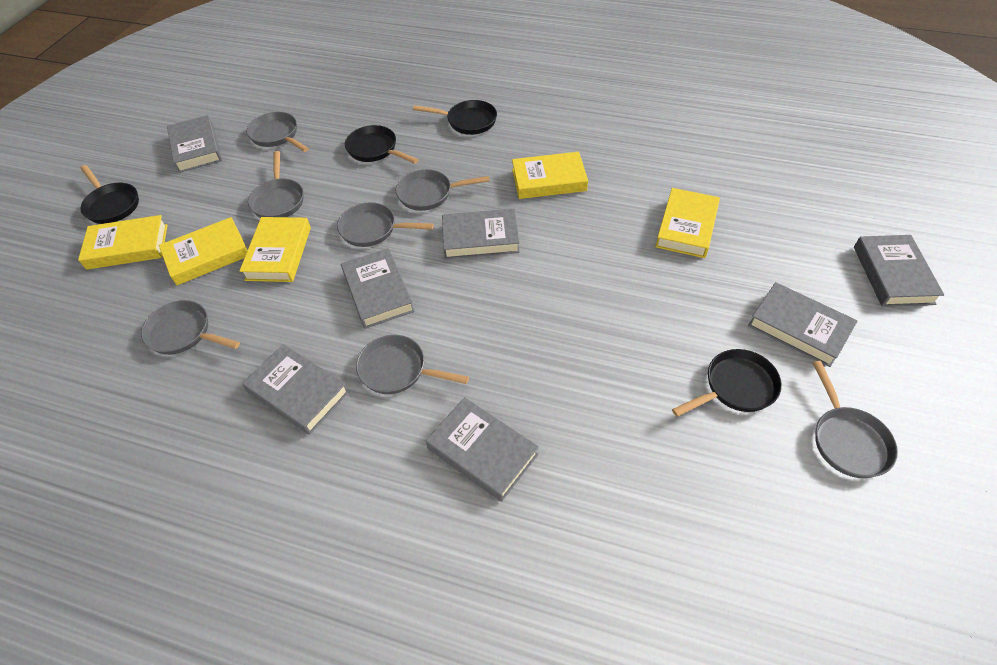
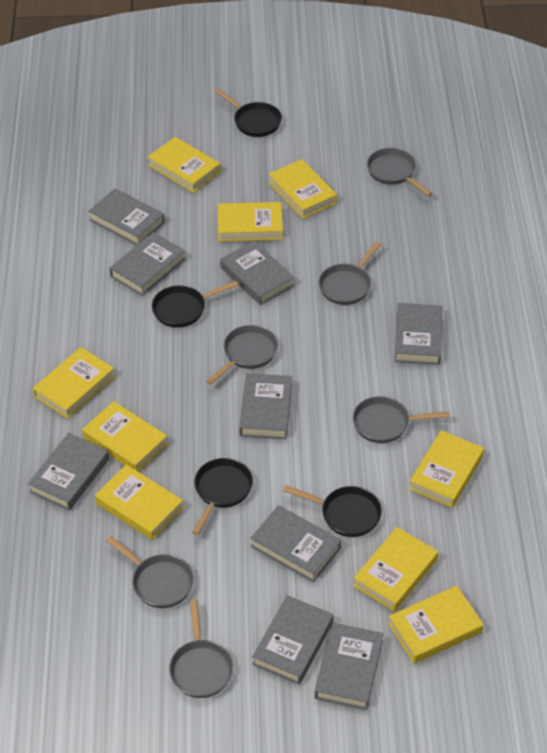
grey book: 7 -> 9
grey pan: 7 -> 6
yellow book: 5 -> 9

